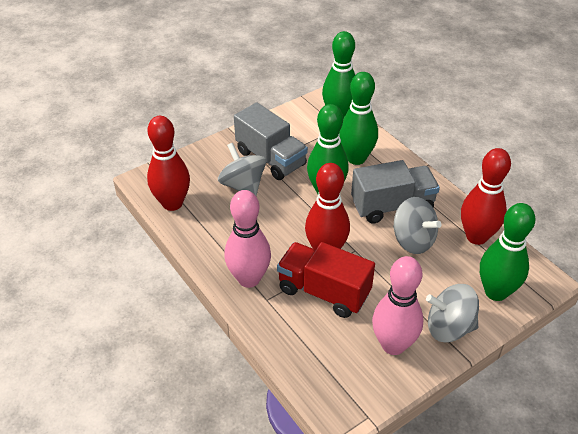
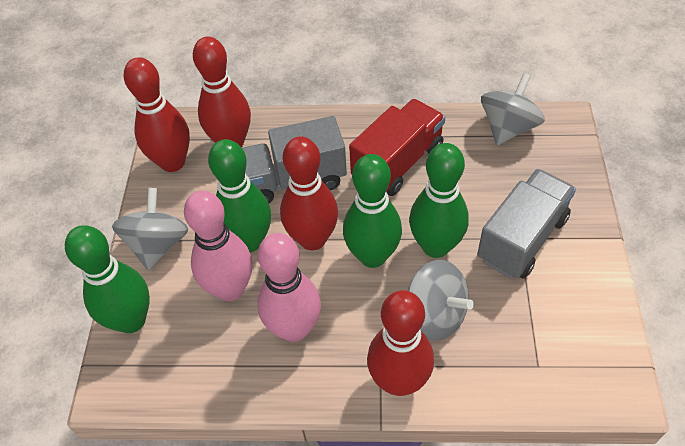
red bowling pin: 3 -> 4

